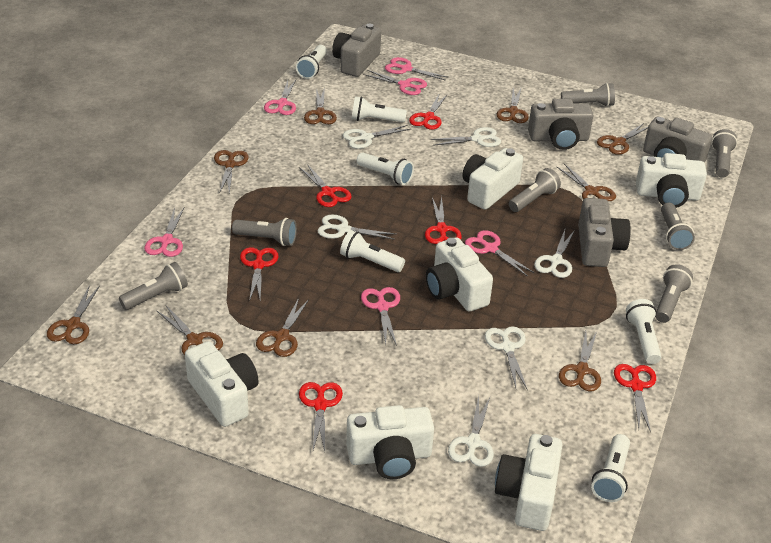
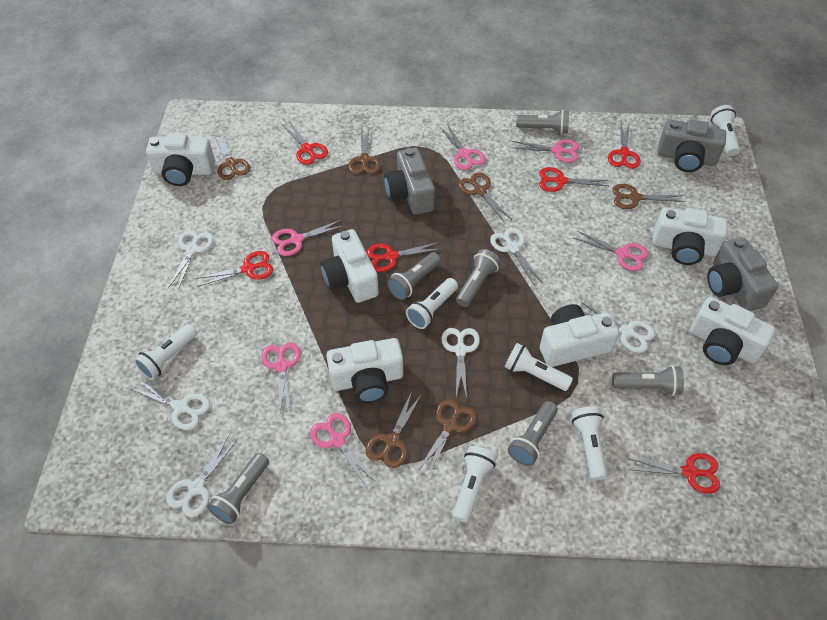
brown scissors: 9 -> 6
grey camera: 4 -> 3
grey flashlight: 7 -> 6

